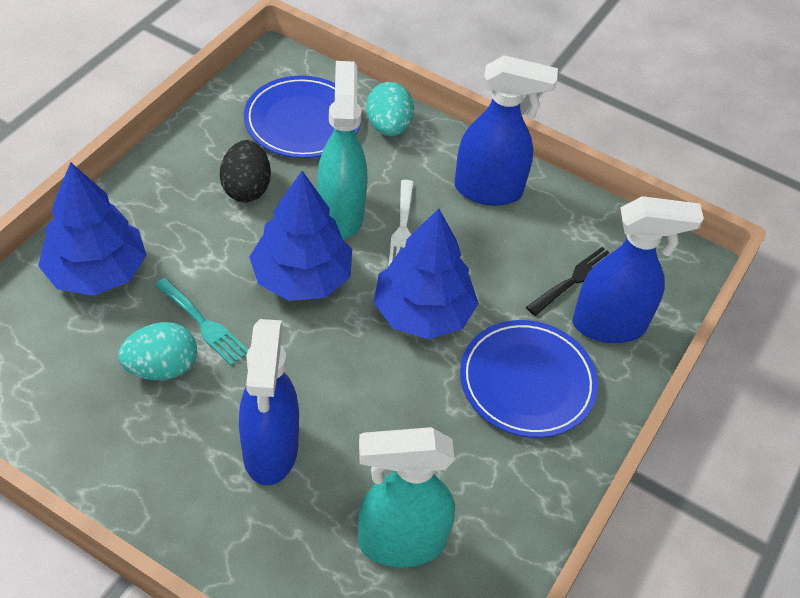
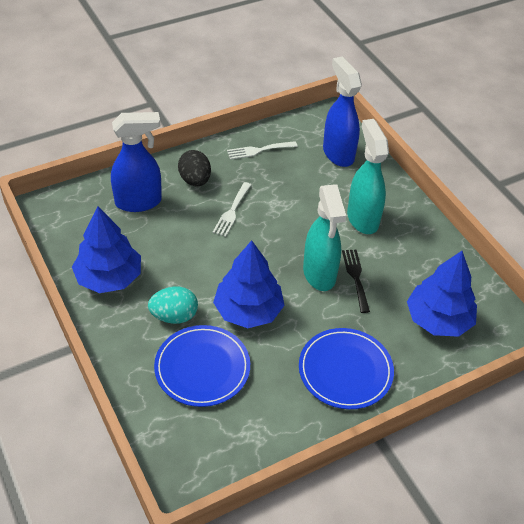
blue spray bottle: 3 -> 2
turquoise egg: 2 -> 1
turquoise fork: 1 -> 0
white fork: 1 -> 2

